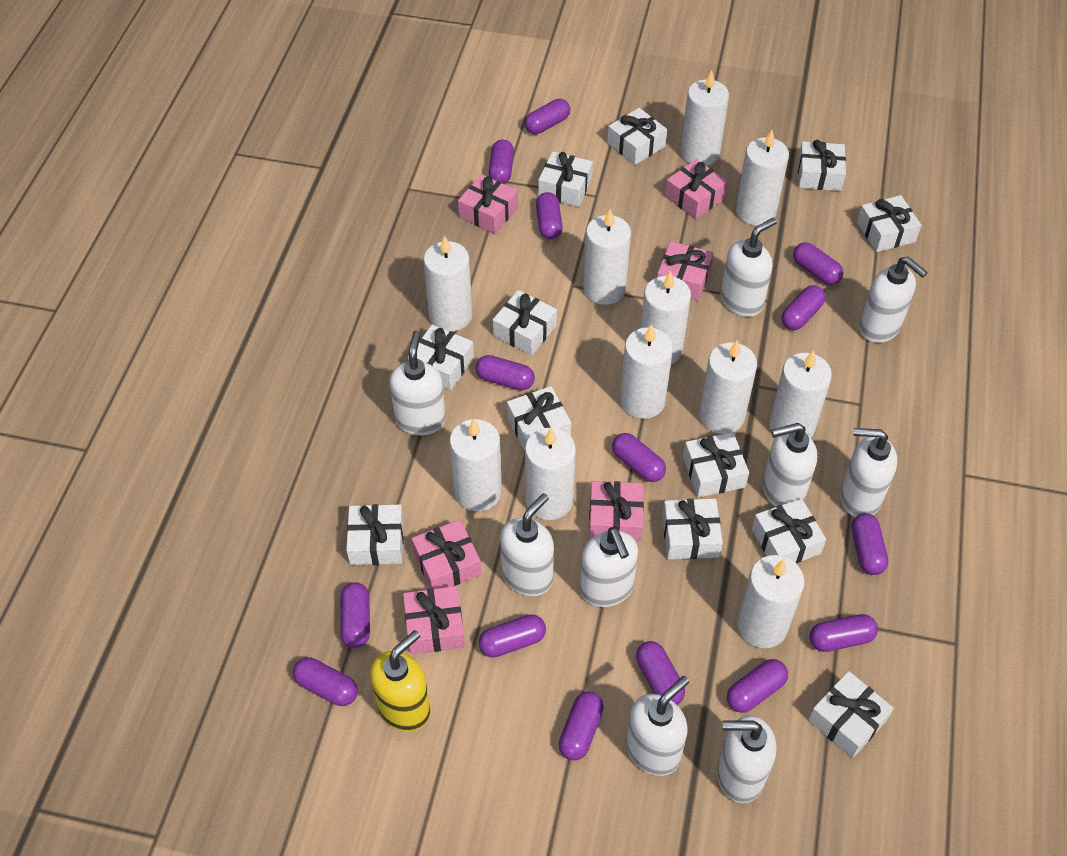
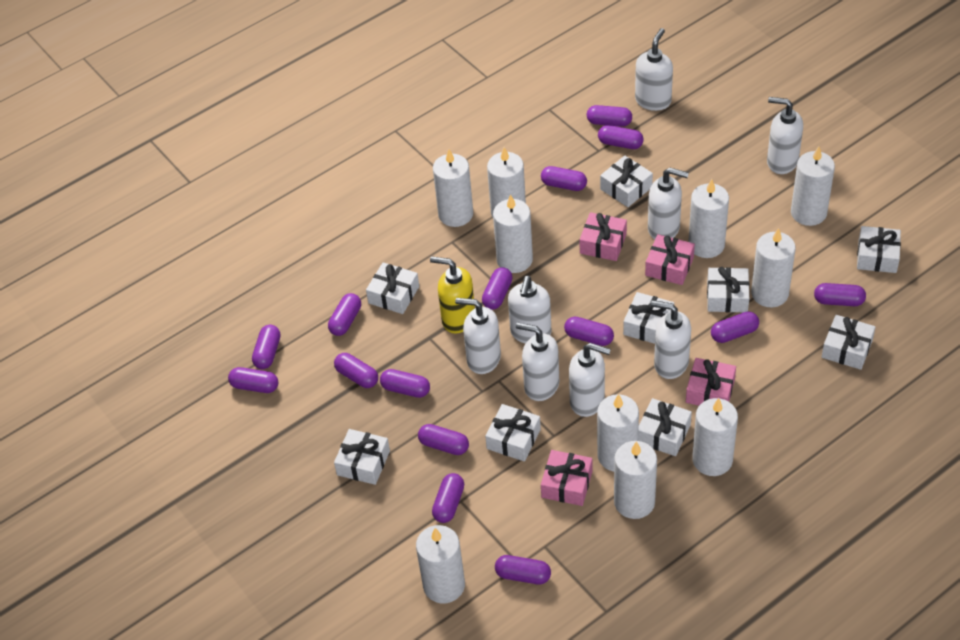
pink gift: 6 -> 4
white candle: 11 -> 10
white gift: 12 -> 9
white soap dispenser: 9 -> 8

